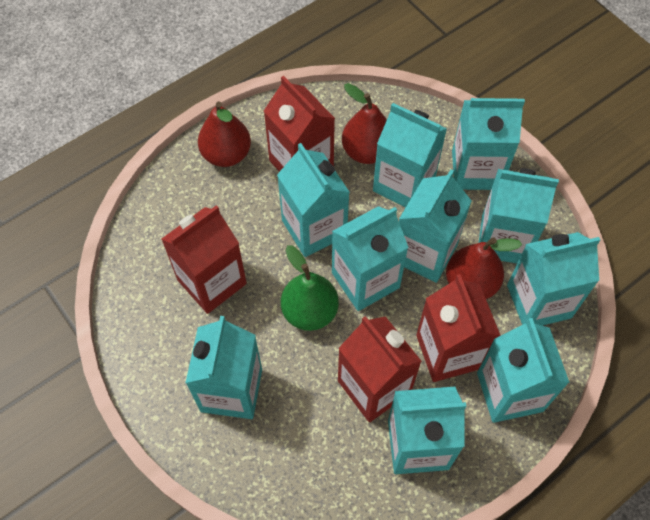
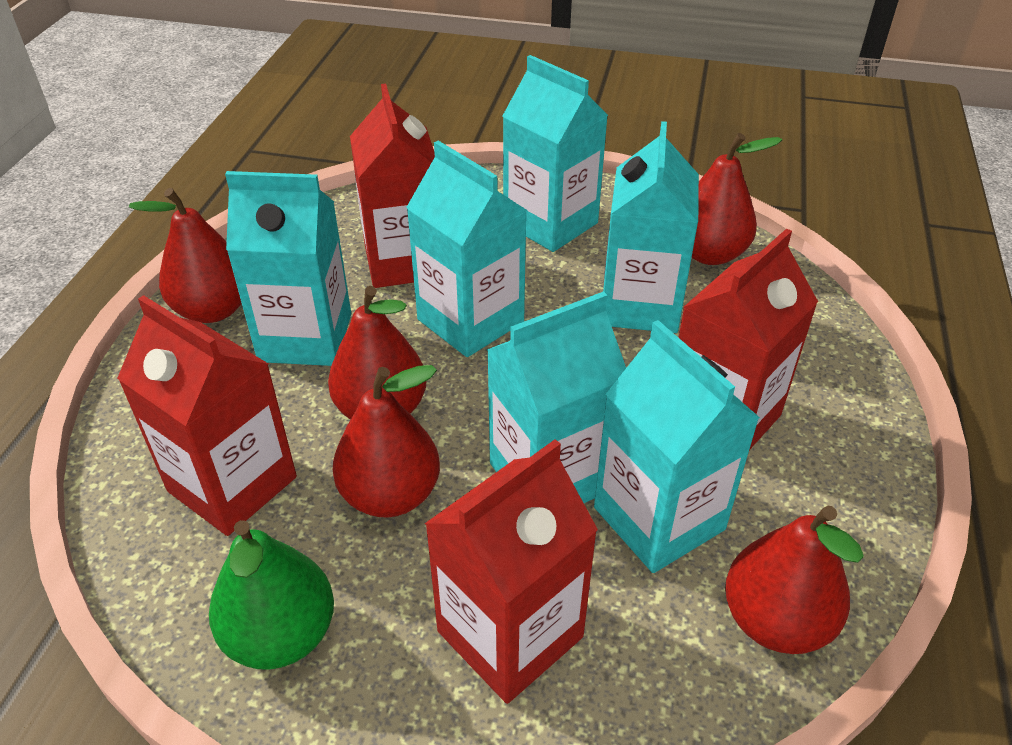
red pear: 3 -> 5
turquoise carton: 10 -> 6

